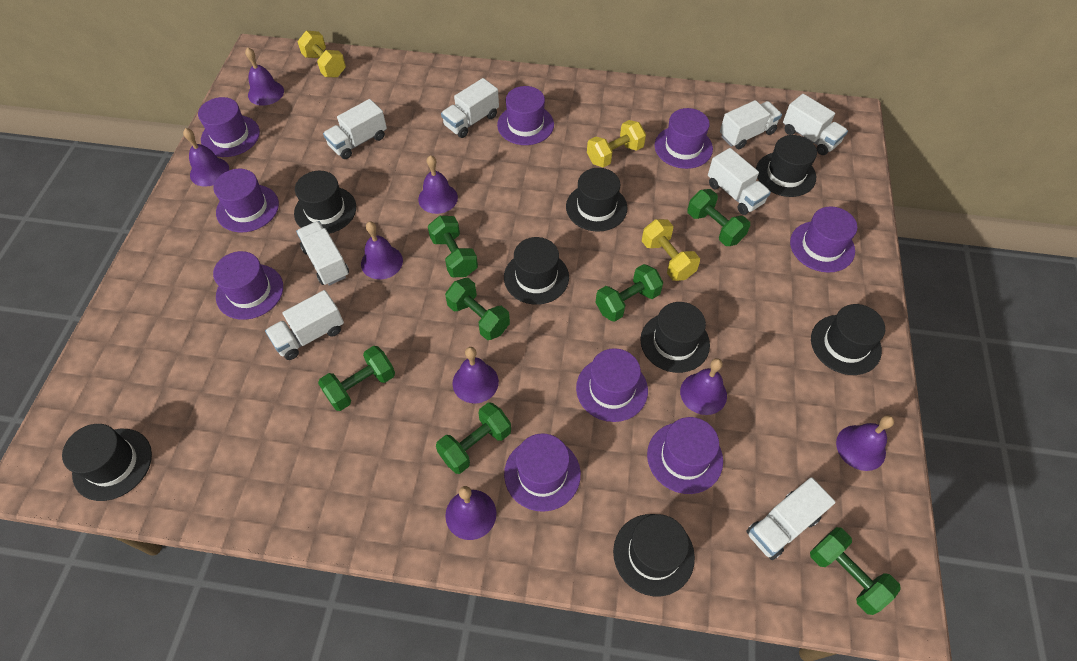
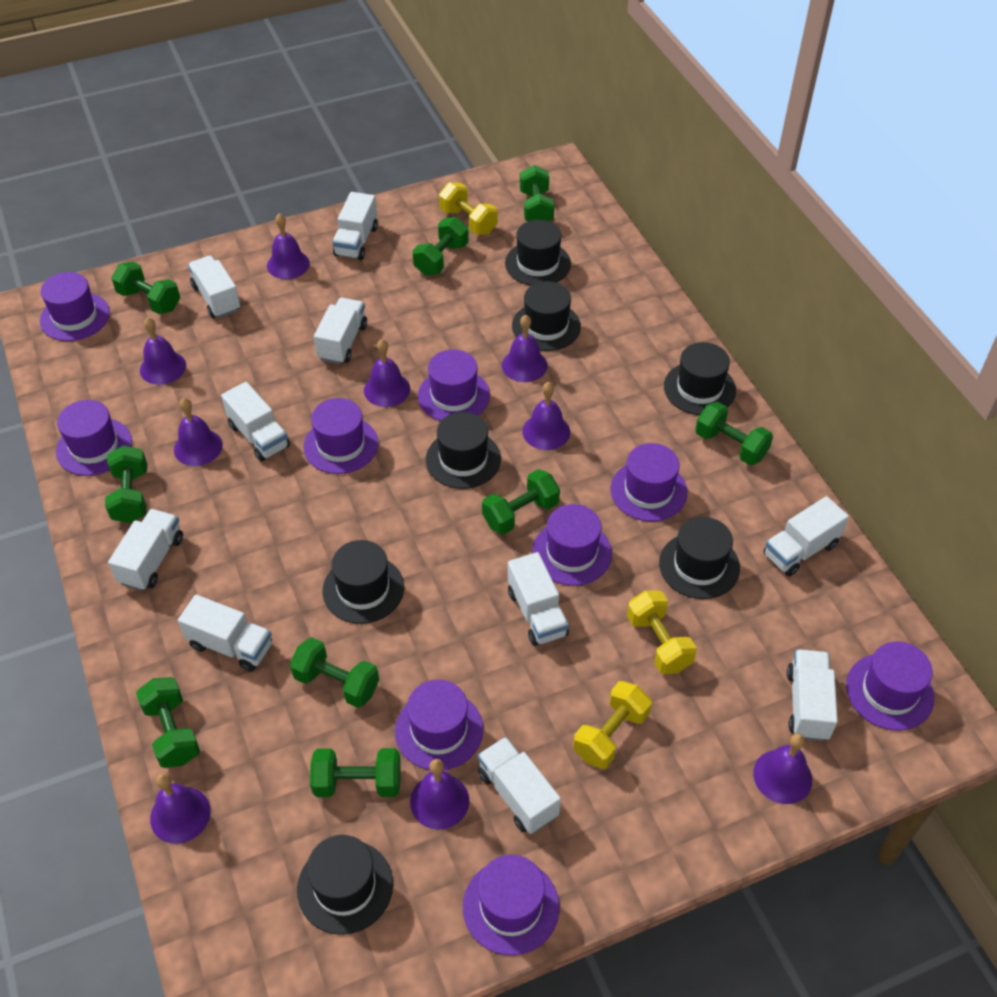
black hat: 8 -> 7
green dumbbell: 7 -> 9
purple bell: 8 -> 9
white truck: 8 -> 10

